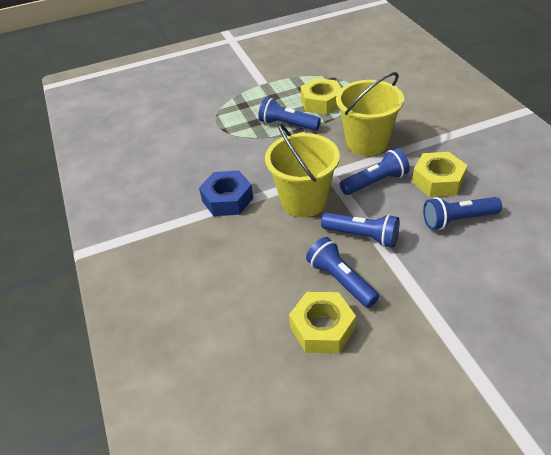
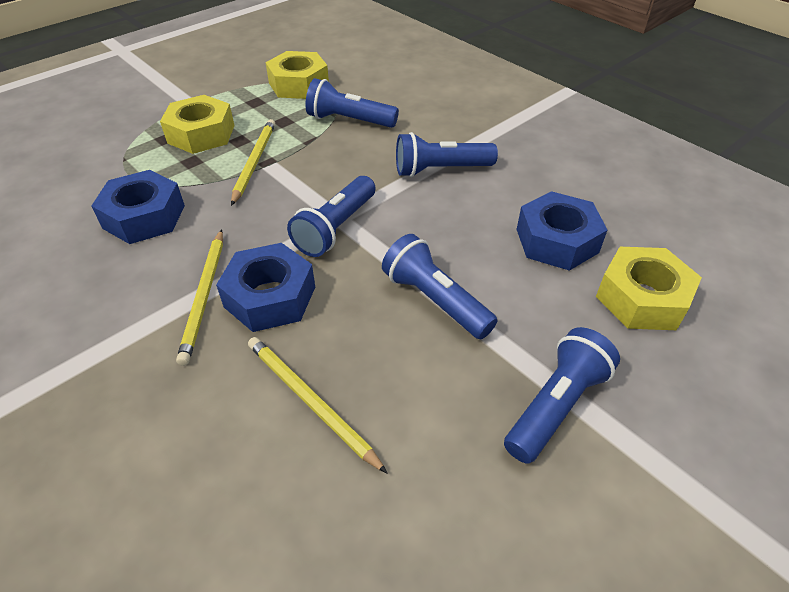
blue nut: 1 -> 3
yellow bucket: 2 -> 0
yellow pencil: 0 -> 3

